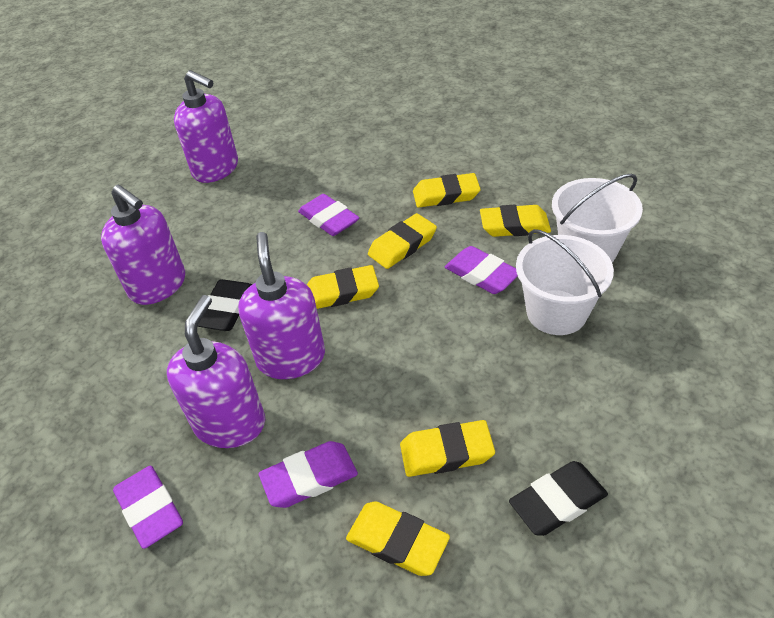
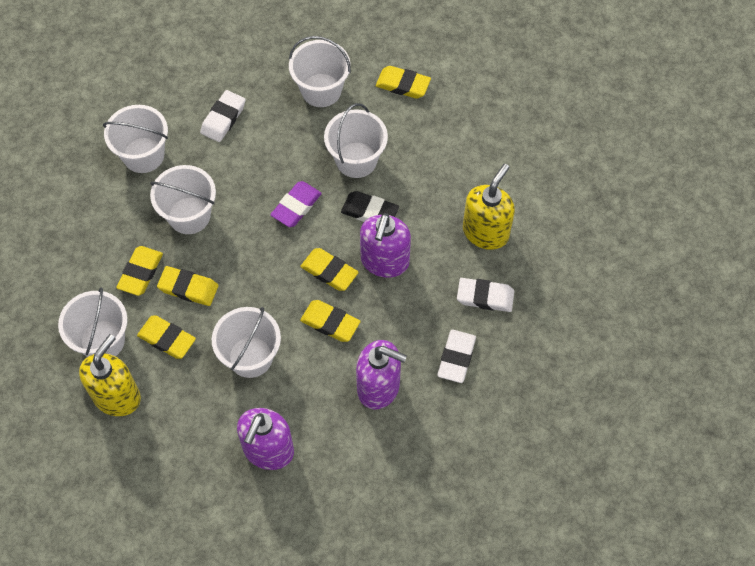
black eraser: 2 -> 1
purple eraser: 4 -> 1
purple soap dispenser: 4 -> 3
white bucket: 2 -> 6
white eraser: 0 -> 3
yellow soap dispenser: 0 -> 2

